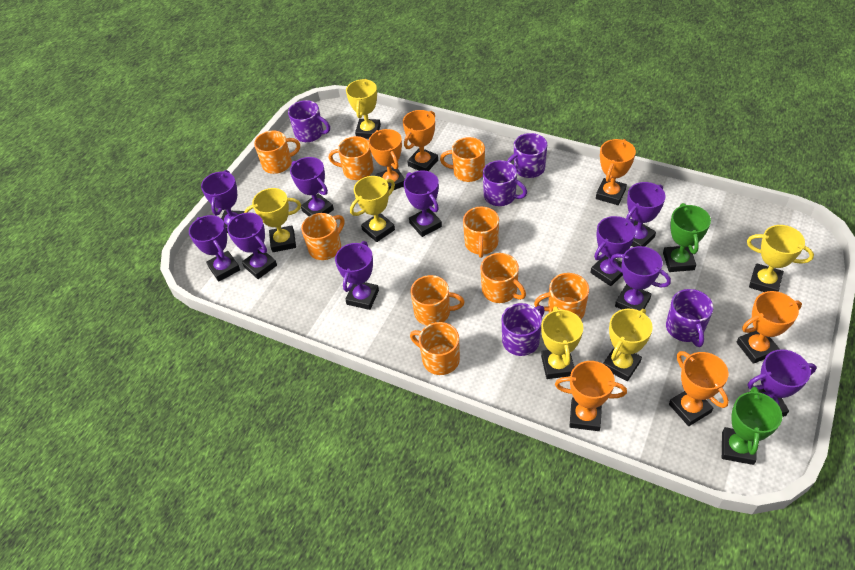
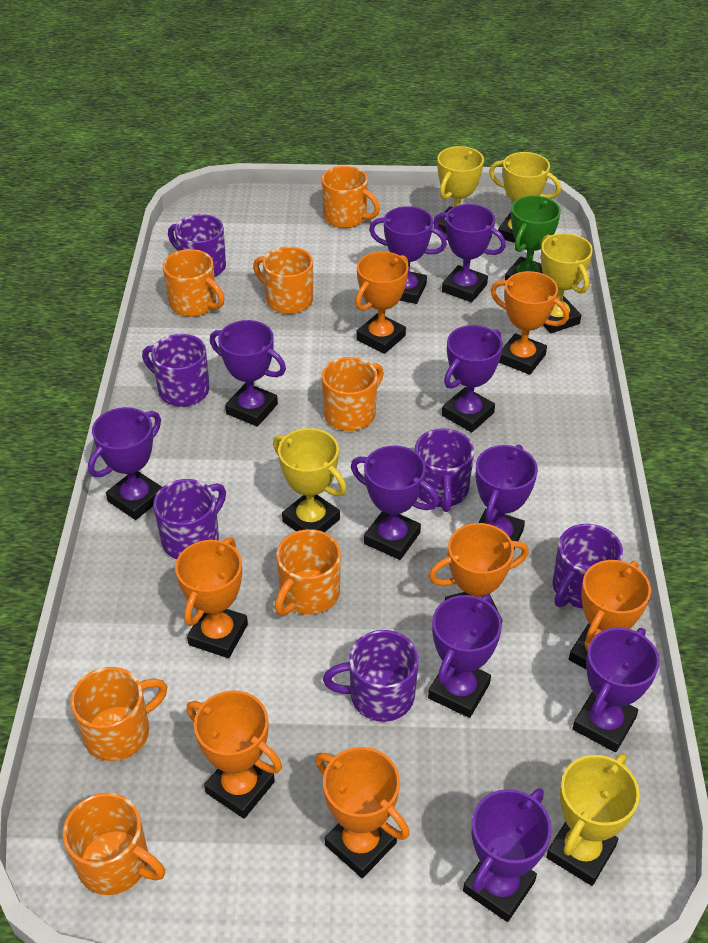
green trophy: 2 -> 1
orange mug: 9 -> 7
orange trophy: 6 -> 7
purple mug: 5 -> 6
yellow trophy: 6 -> 5

